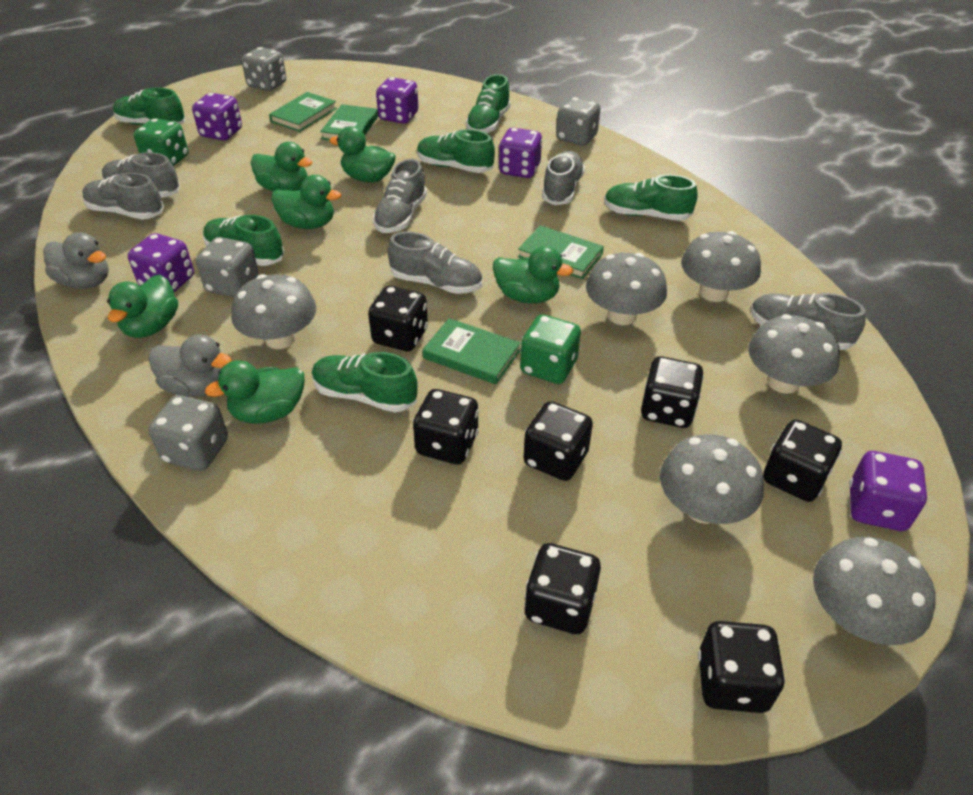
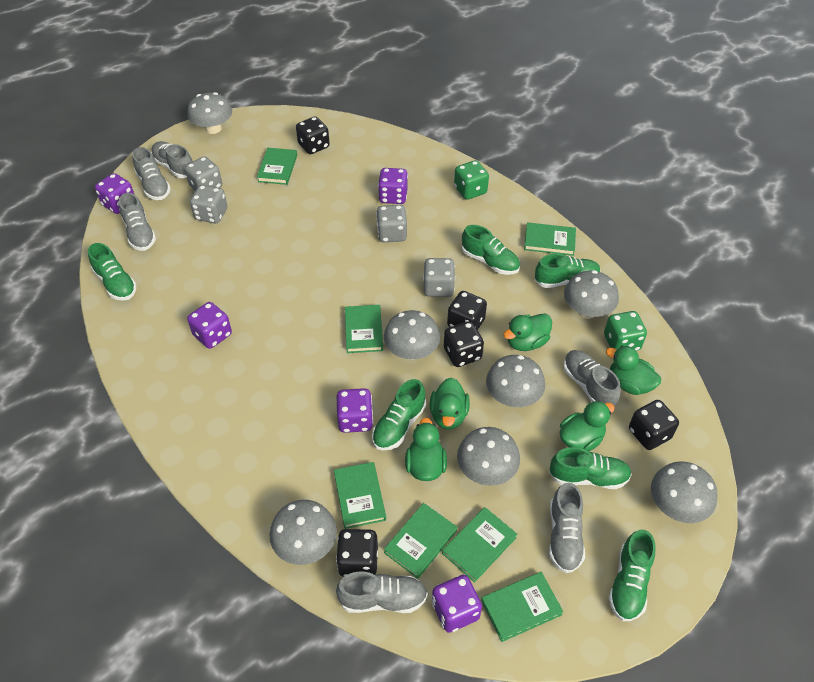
black dice: 7 -> 5
green book: 4 -> 7
green duck: 6 -> 5
grey duck: 2 -> 0
grey mushroom: 6 -> 7

